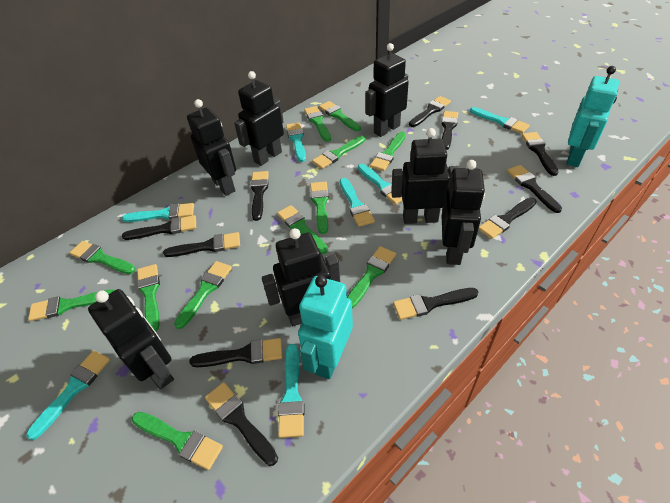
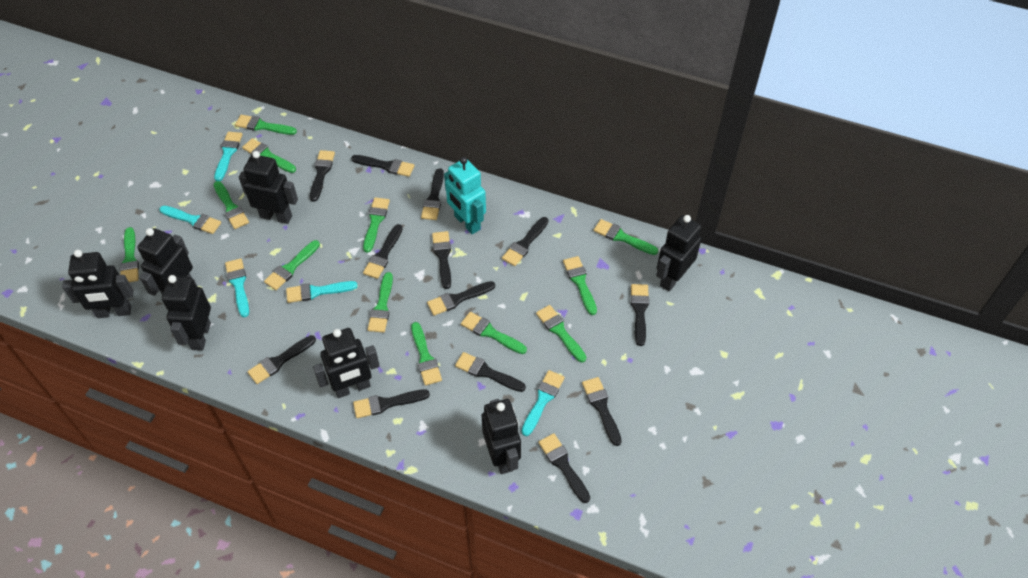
black brush: 11 -> 13
turquoise brush: 7 -> 5
turquoise robot: 2 -> 1

